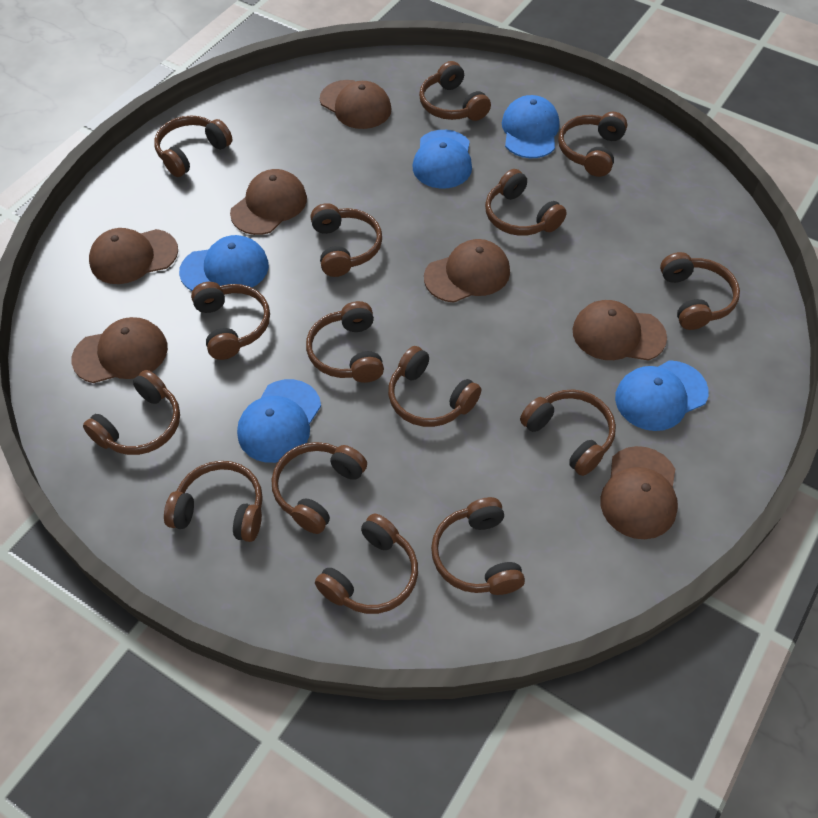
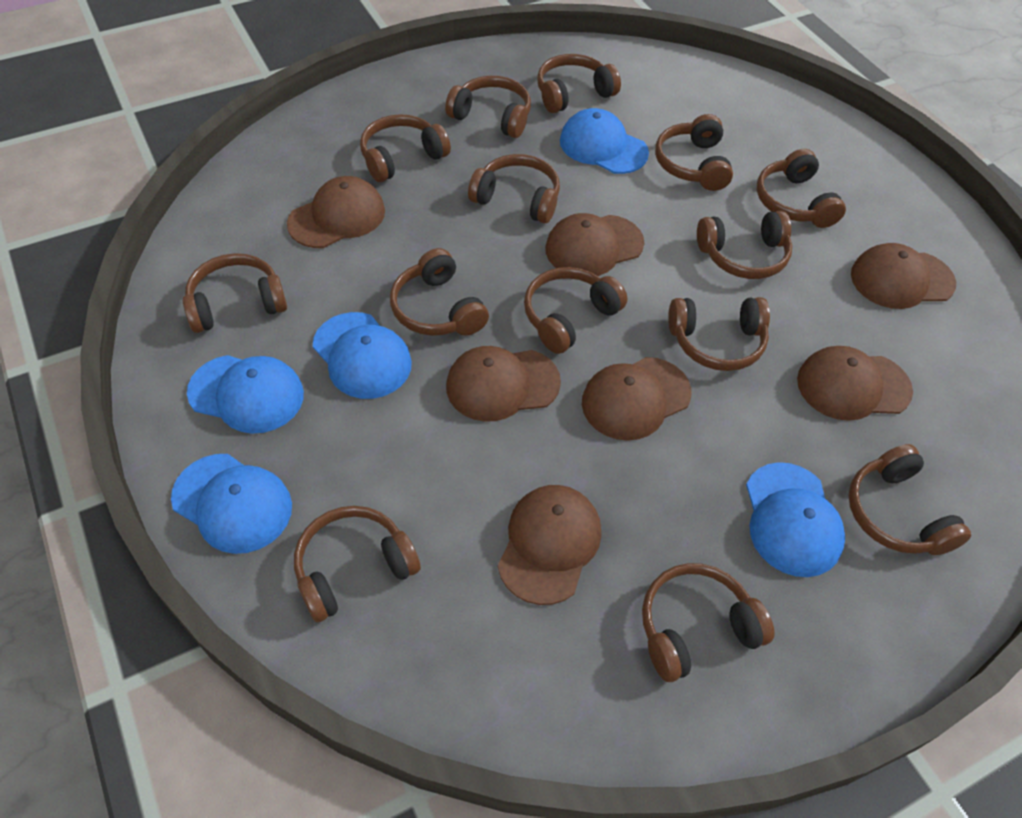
brown headphones: 15 -> 14

